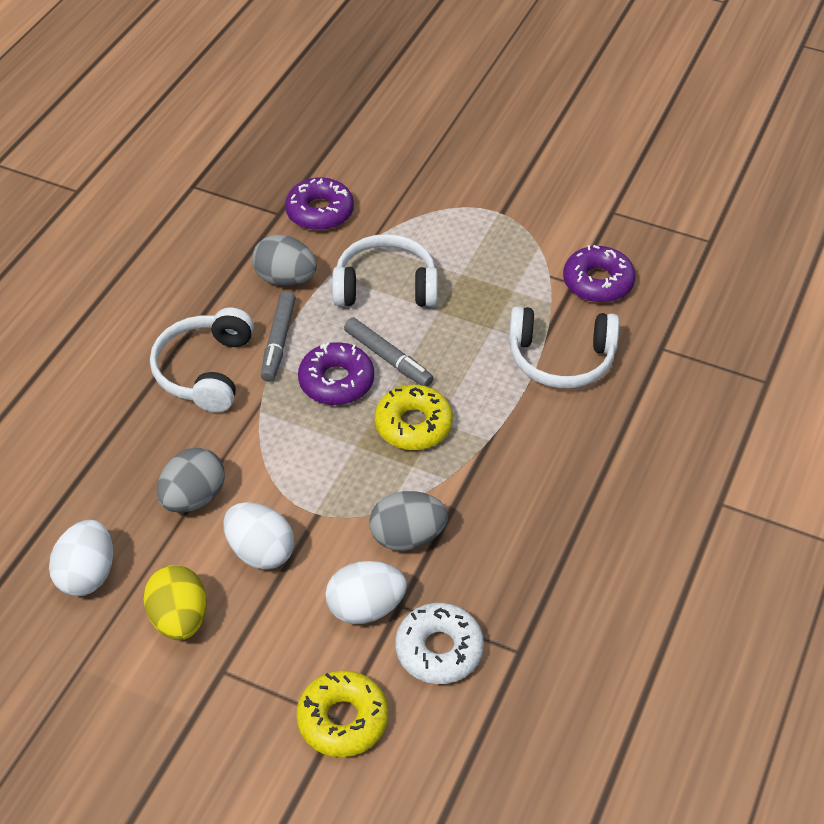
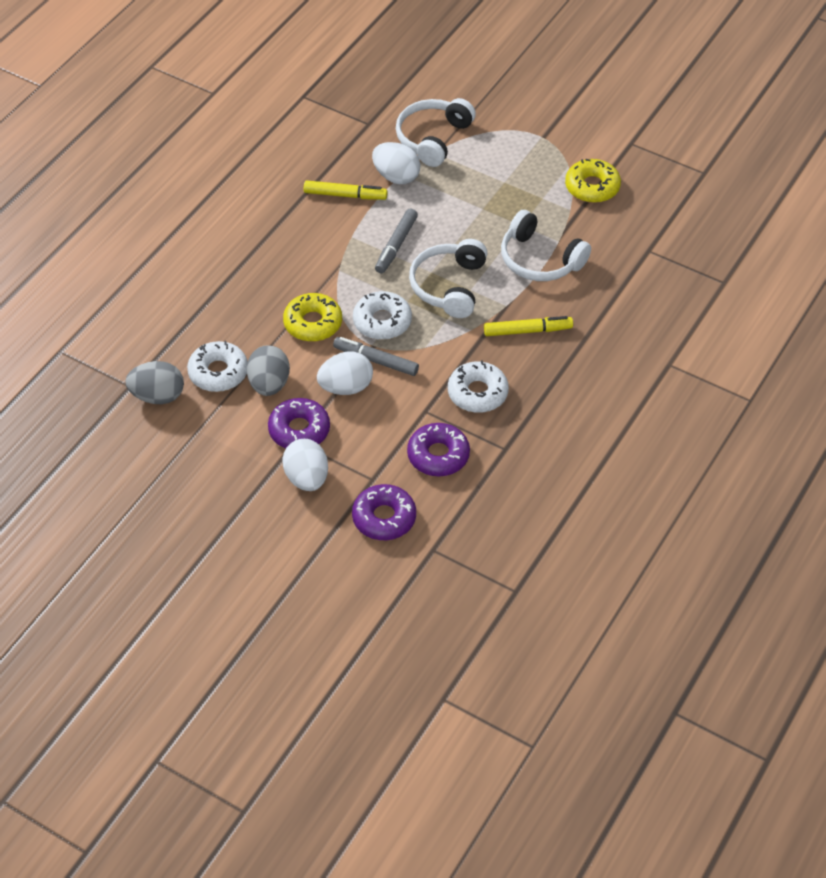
grey egg: 3 -> 2
white donut: 1 -> 3
yellow egg: 1 -> 0
yellow marker: 0 -> 2

